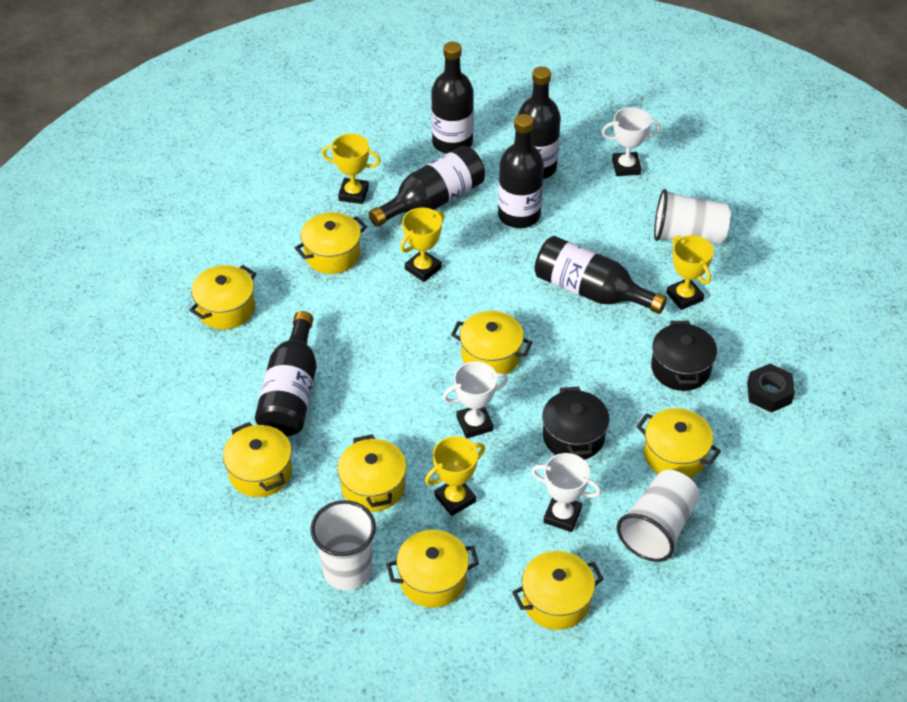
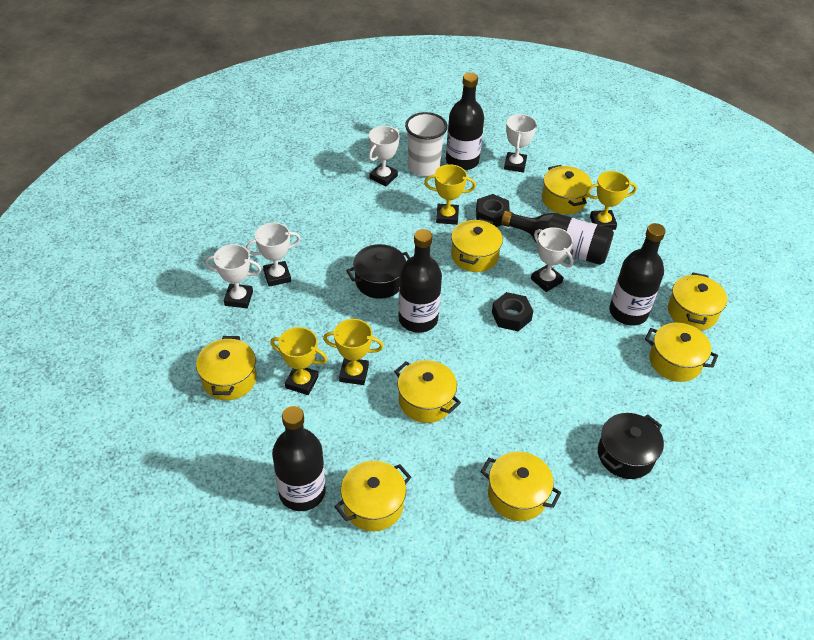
black bottle: 6 -> 5
black nut: 1 -> 2
white cup: 3 -> 1
white trophy: 3 -> 5

